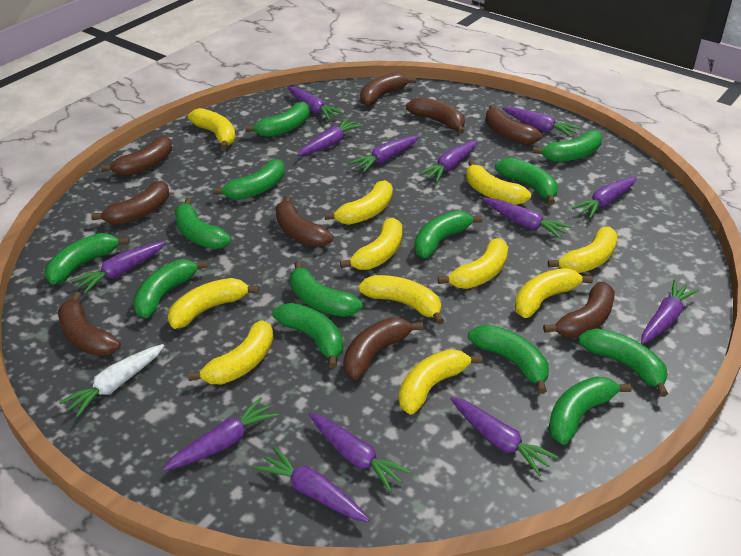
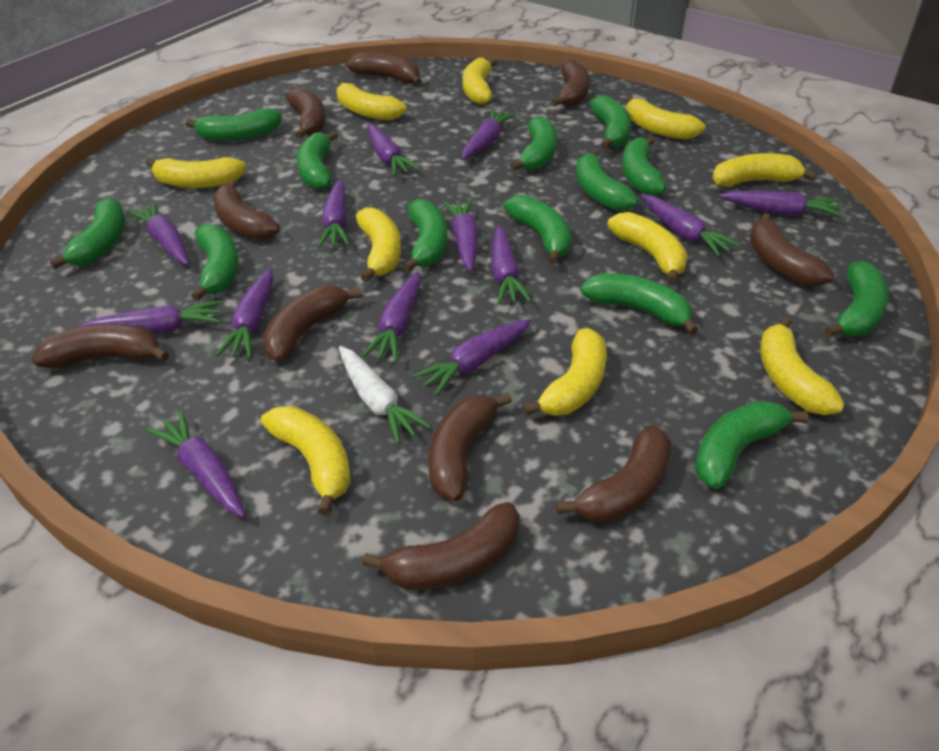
brown banana: 9 -> 10
yellow banana: 11 -> 10

